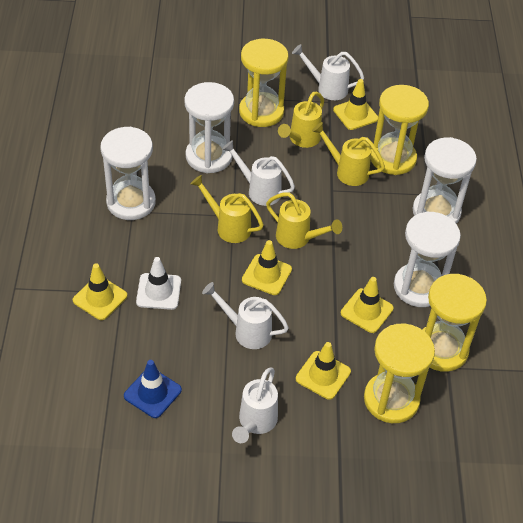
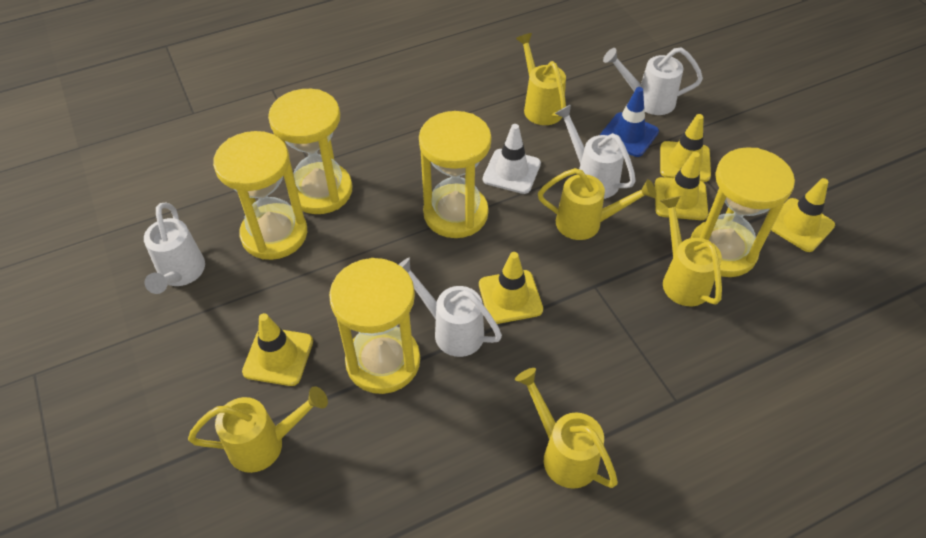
white hourglass: 4 -> 0
yellow hourglass: 4 -> 5
yellow watering can: 4 -> 5

